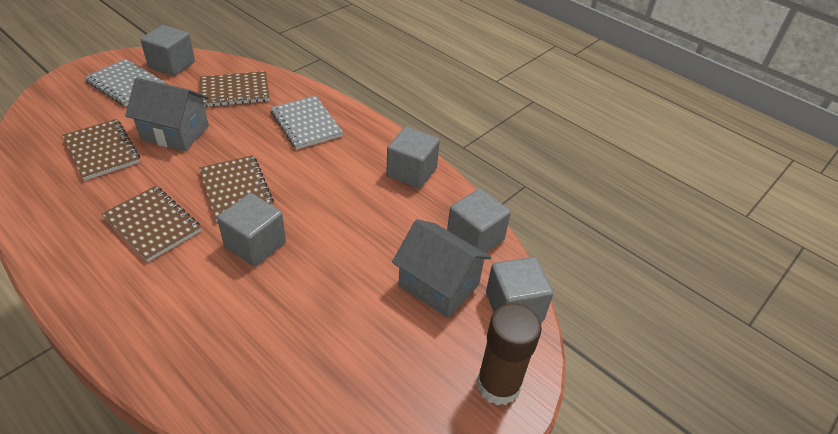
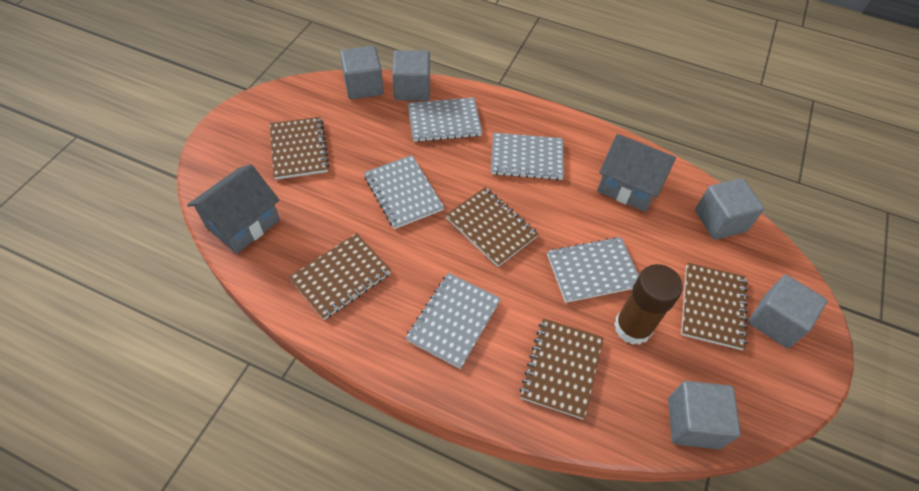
brown notebook: 4 -> 5
grey notebook: 2 -> 5

